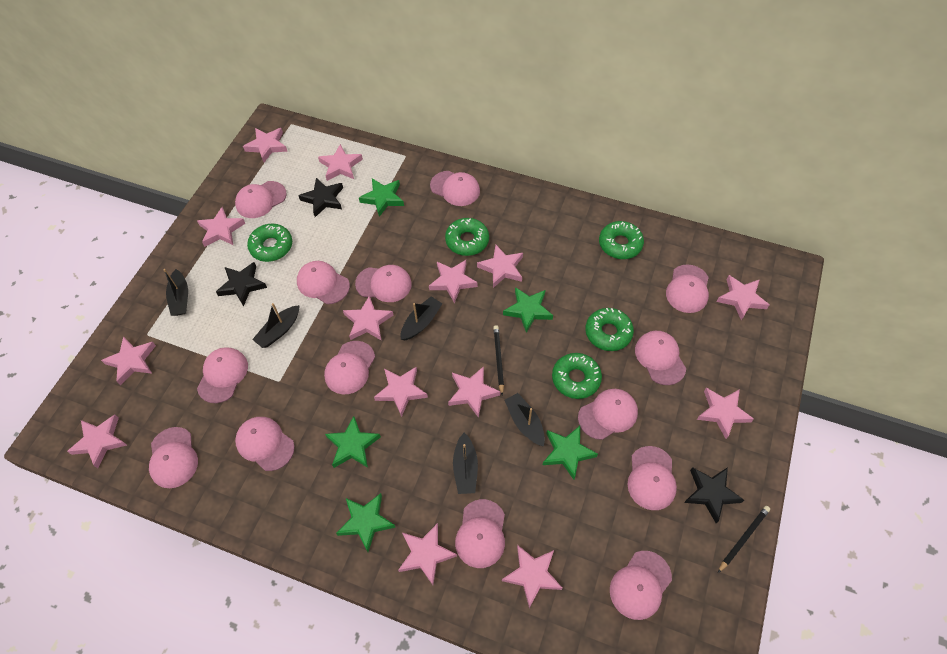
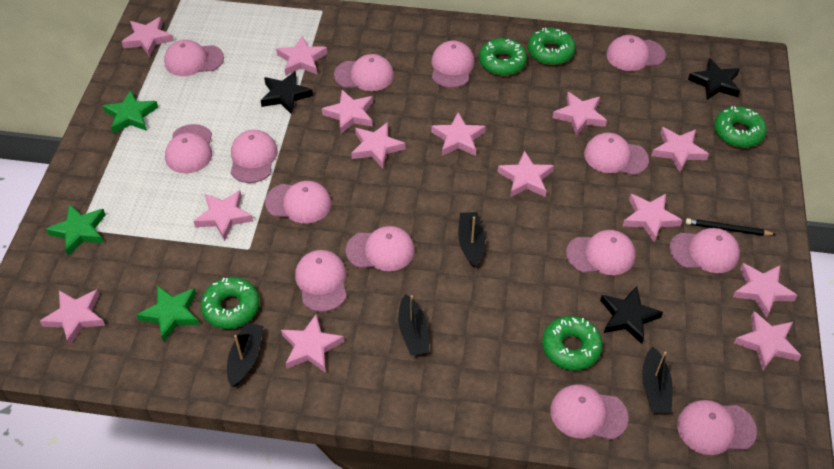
black boat: 5 -> 4
black pencil: 2 -> 1
green star: 5 -> 3

